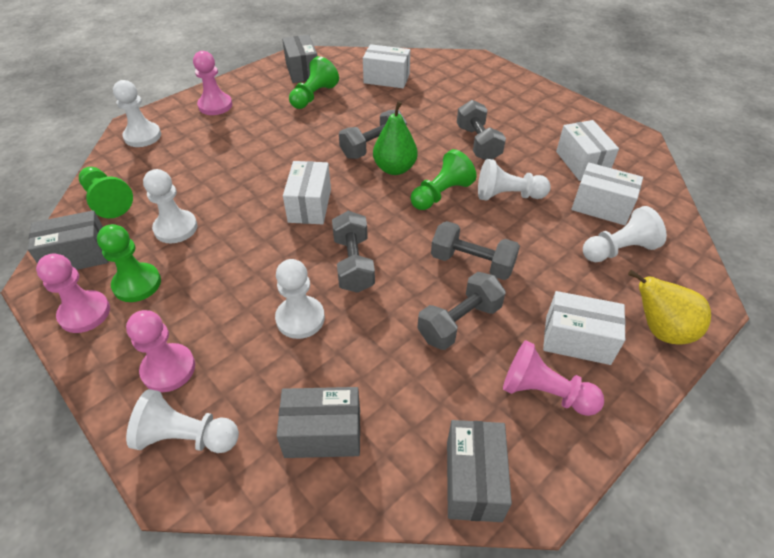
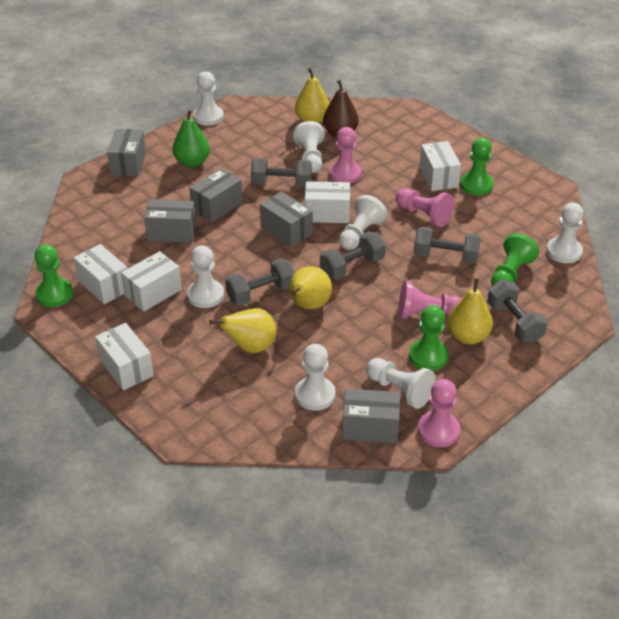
brown pear: 0 -> 1
grey box: 4 -> 5
white pawn: 6 -> 7
yellow pear: 1 -> 4

